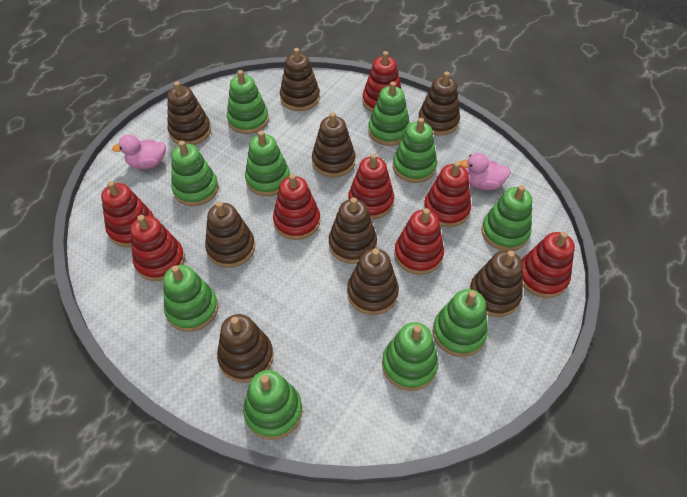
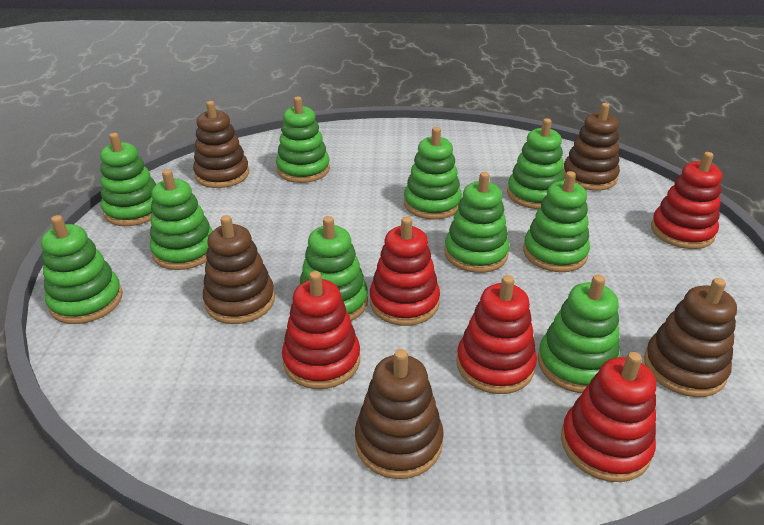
brown stacking toy: 9 -> 5
pink duck: 2 -> 0
red stacking toy: 8 -> 5

